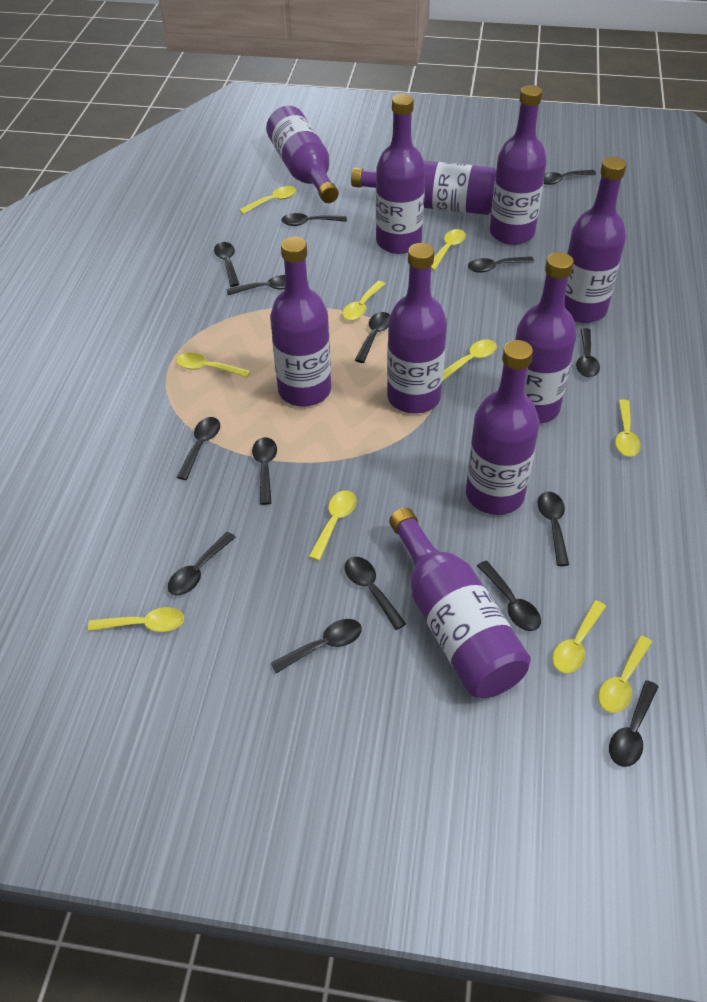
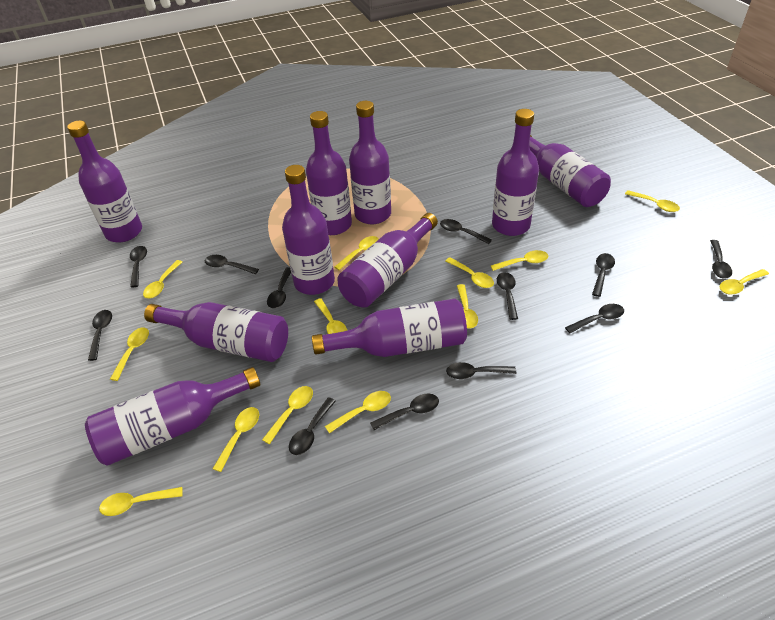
black spoon: 15 -> 12
yellow spoon: 10 -> 13

